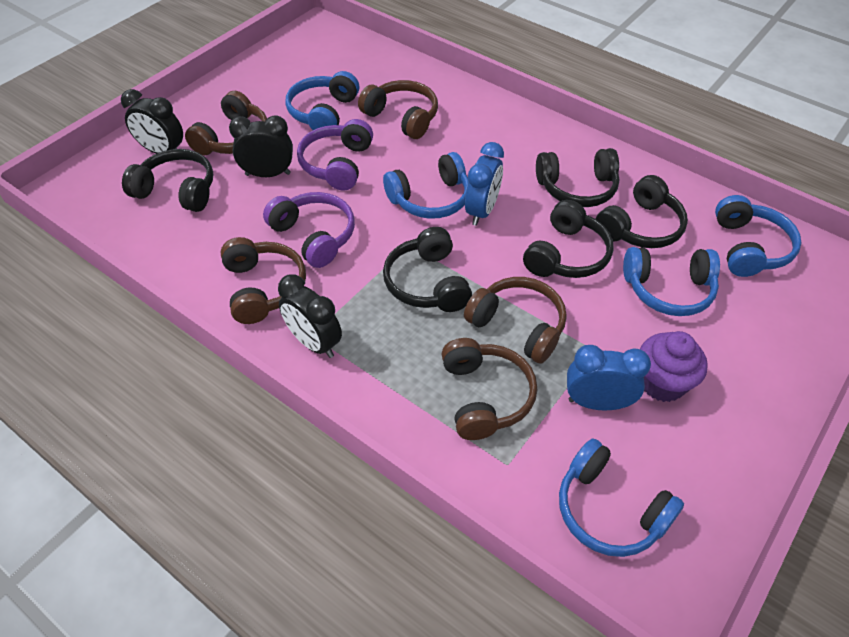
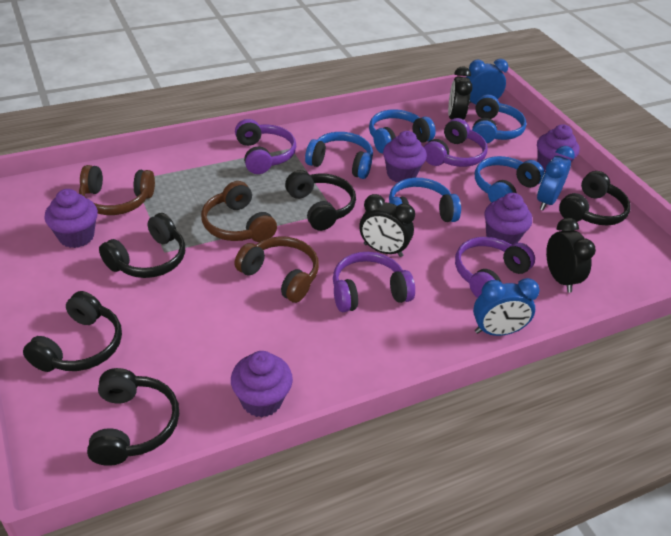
blue clock: 2 -> 3
brown headphones: 5 -> 3
purple cupcake: 1 -> 5
purple headphones: 2 -> 4

